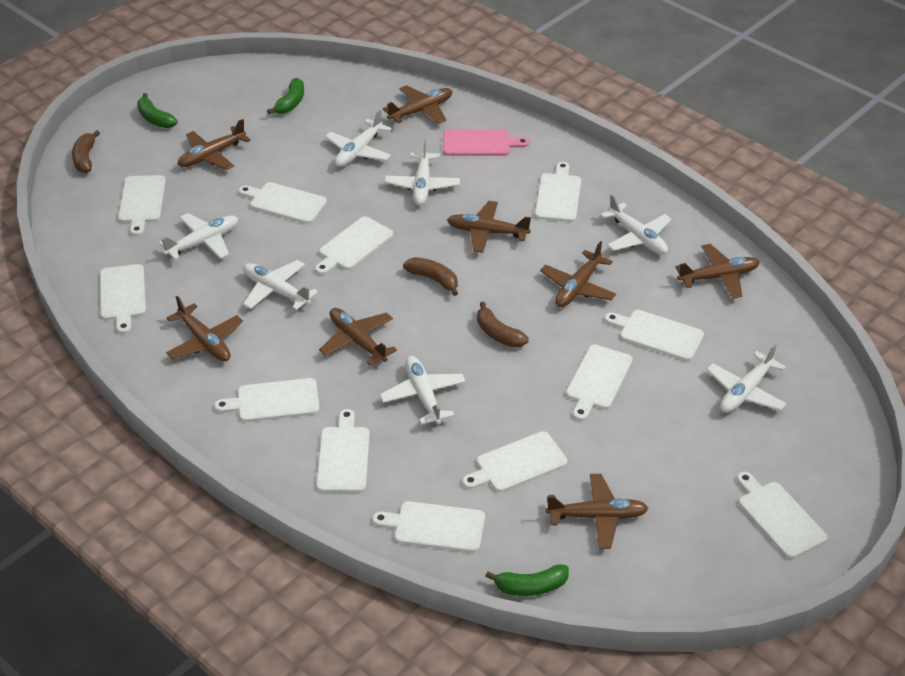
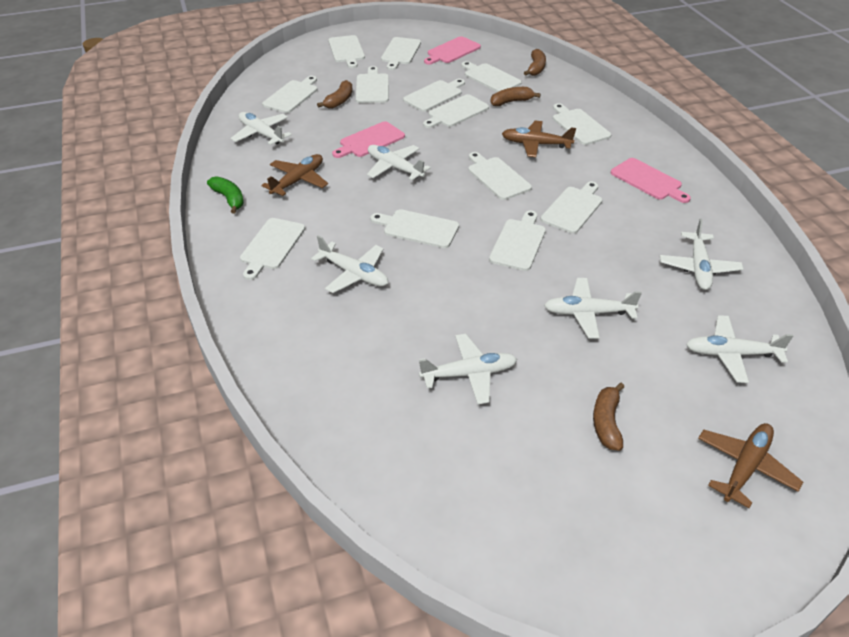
brown banana: 3 -> 4
brown plane: 8 -> 3
green banana: 3 -> 1
pink cutting board: 1 -> 3
white cutting board: 12 -> 13

